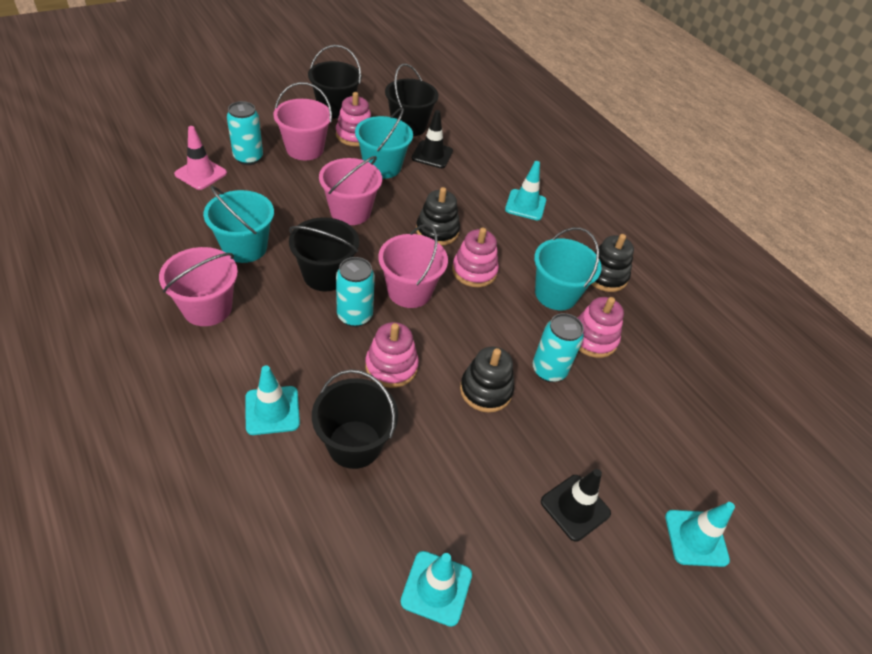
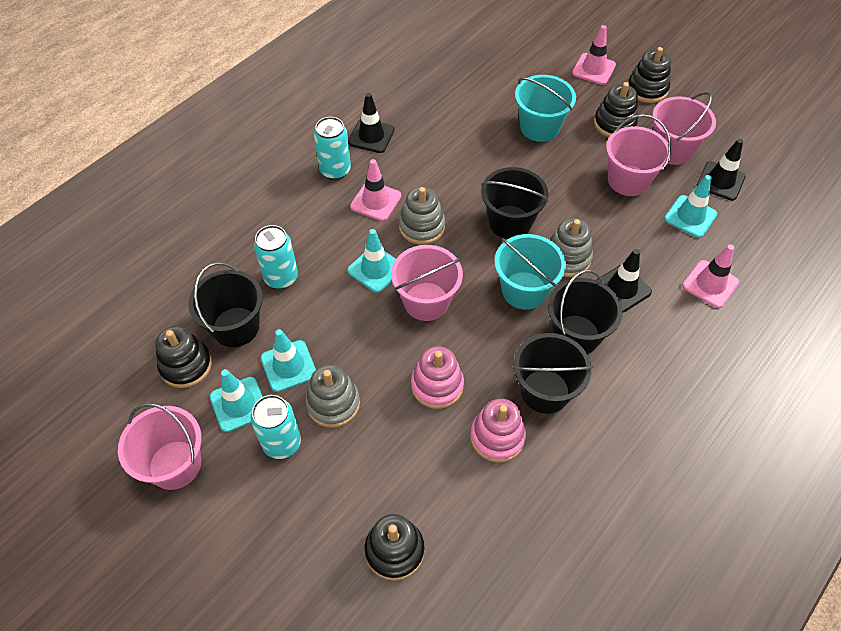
black stacking toy: 3 -> 4
black traffic cone: 2 -> 3
grey stacking toy: 0 -> 3
pink stacking toy: 4 -> 2
pink traffic cone: 1 -> 3
turquoise bucket: 3 -> 2

